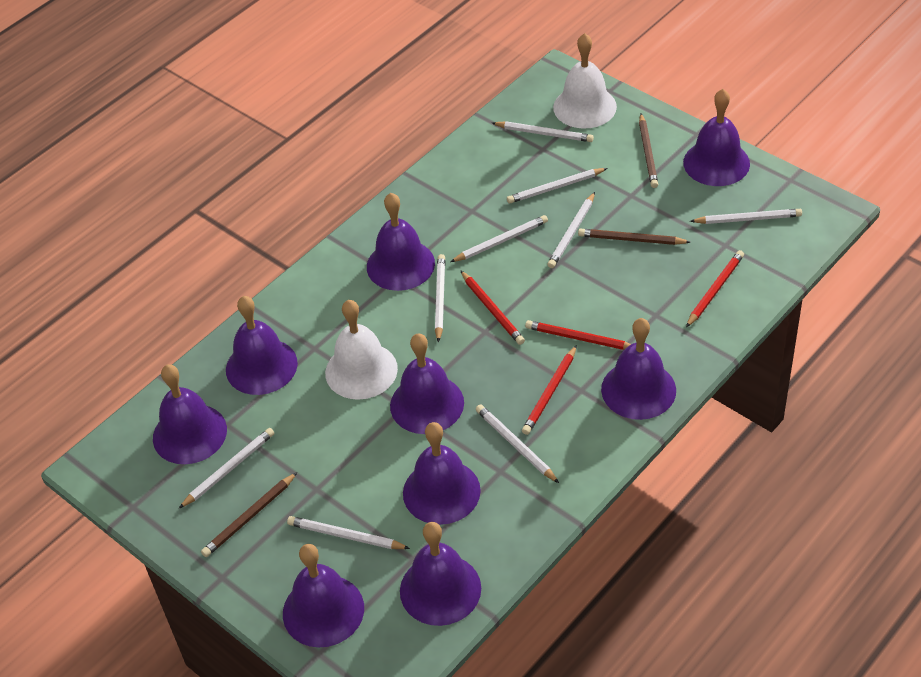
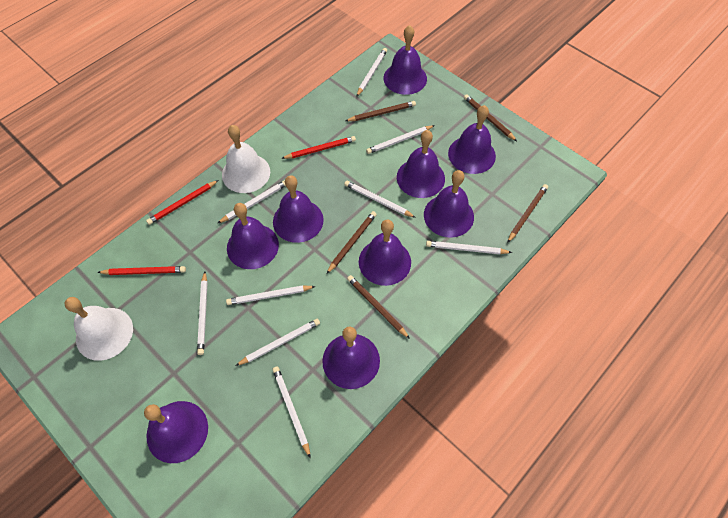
brown pencil: 3 -> 5
red pencil: 4 -> 3

